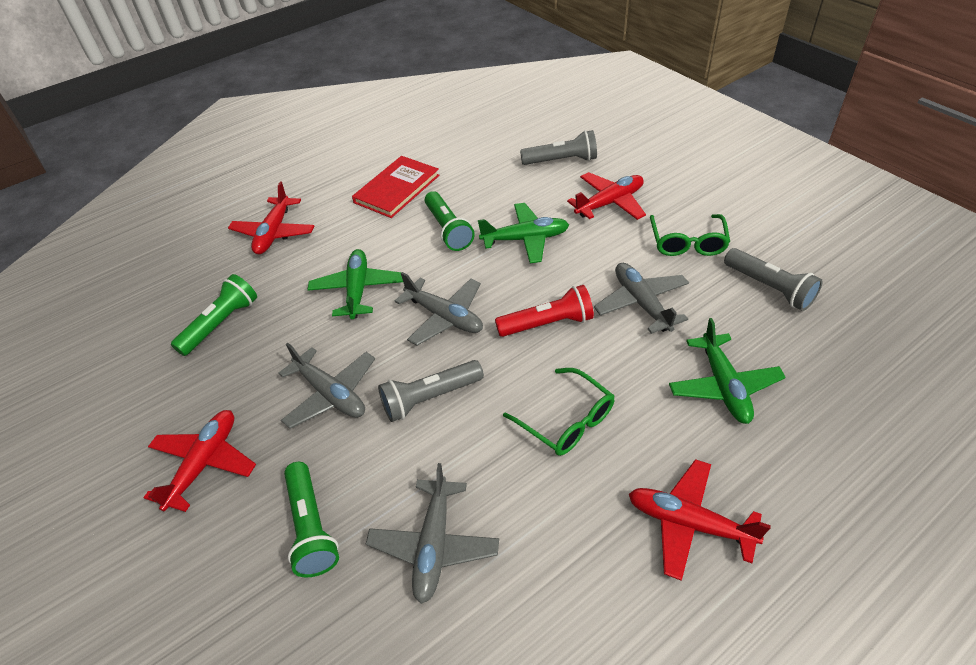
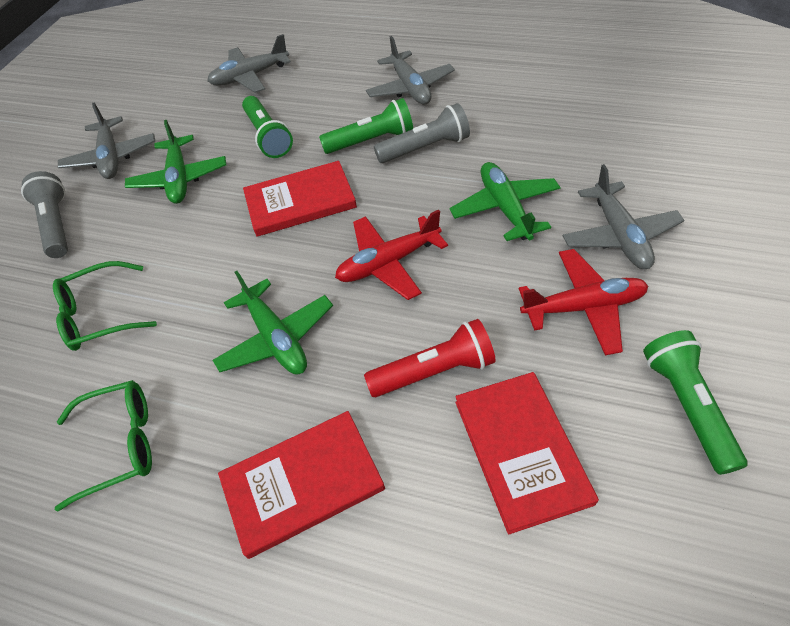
grey flashlight: 3 -> 2
red book: 1 -> 3
red plane: 4 -> 2

